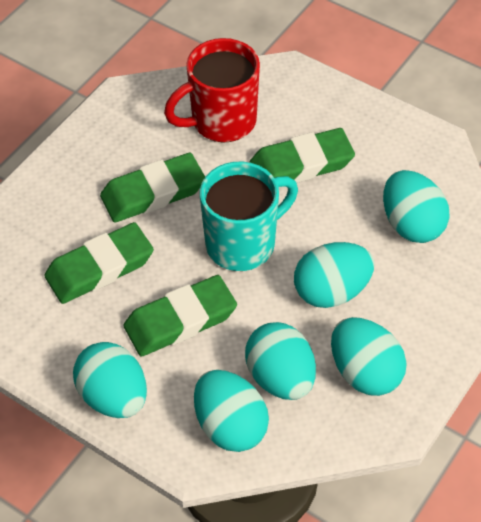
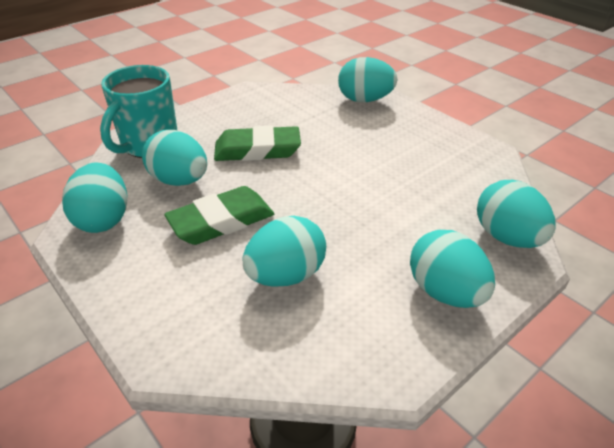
green eraser: 4 -> 2
red mug: 1 -> 0

